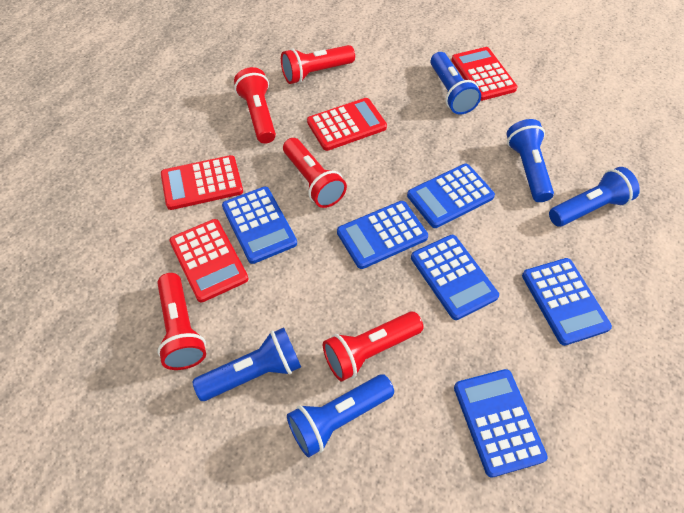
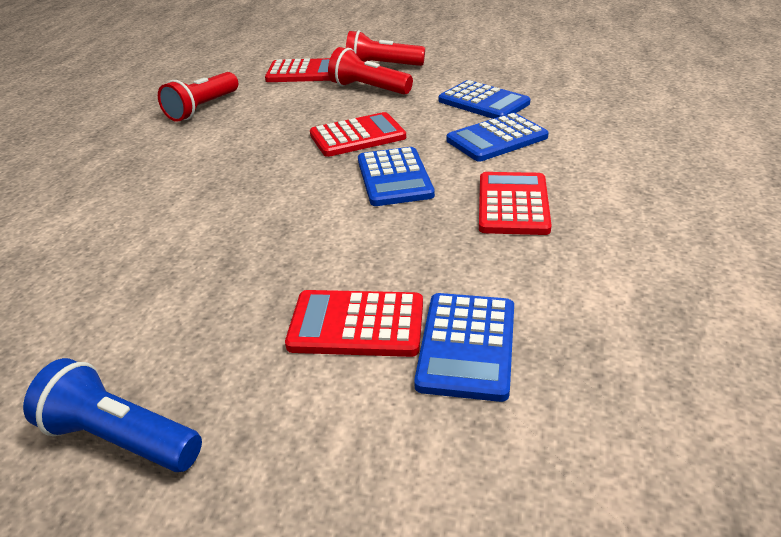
blue calculator: 6 -> 4
blue flashlight: 5 -> 1
red flashlight: 5 -> 3

